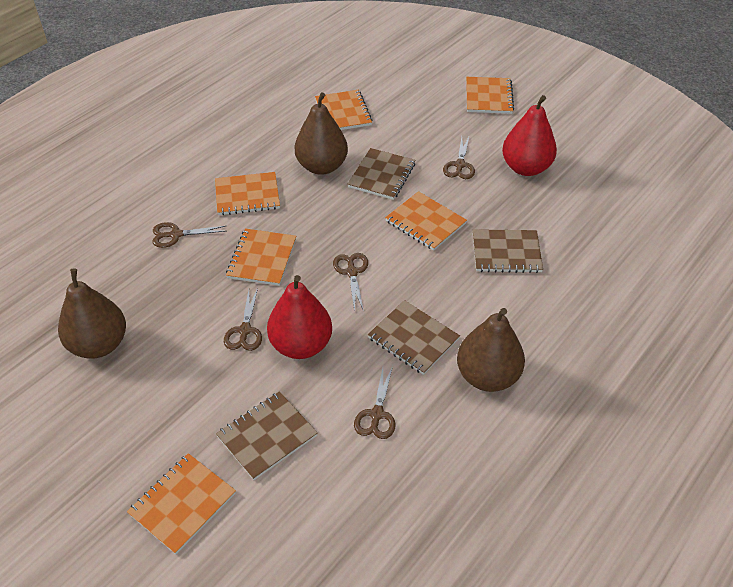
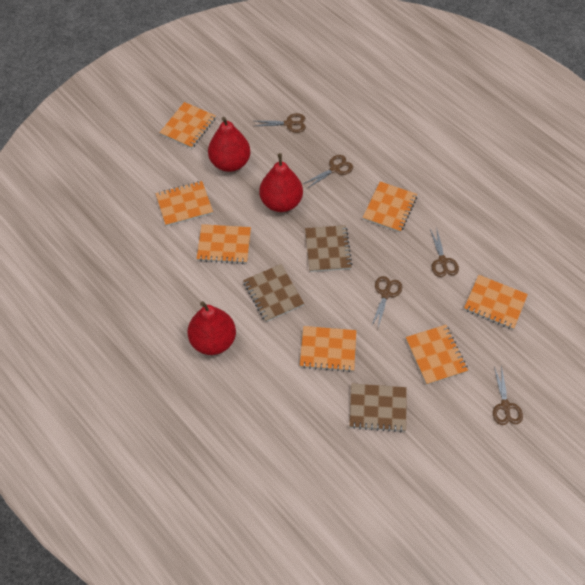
brown notebook: 4 -> 3
brown pear: 3 -> 0
orange notebook: 6 -> 7
red pear: 2 -> 3

